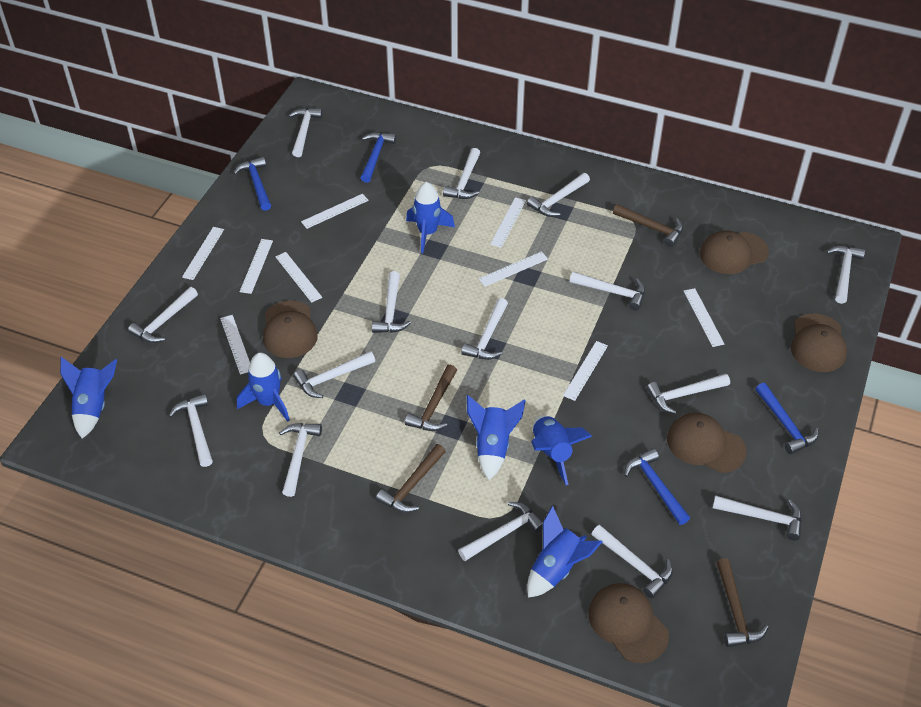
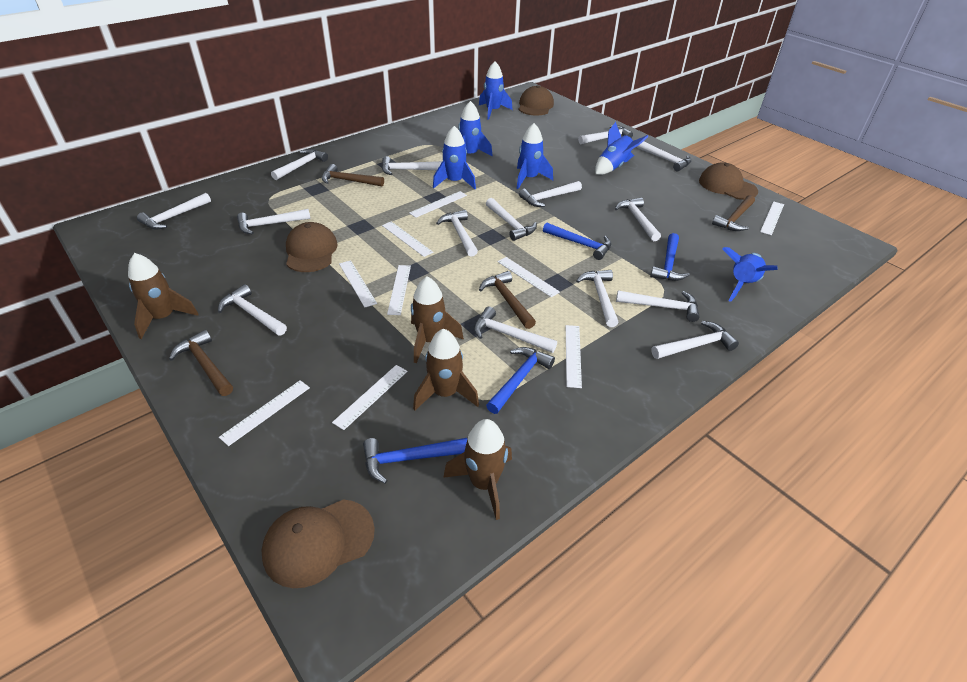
brown cap: 5 -> 4
brown rocket: 0 -> 4

